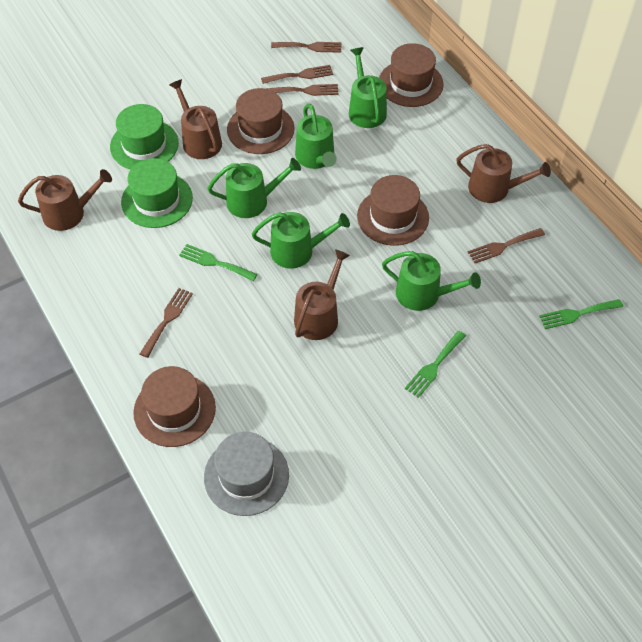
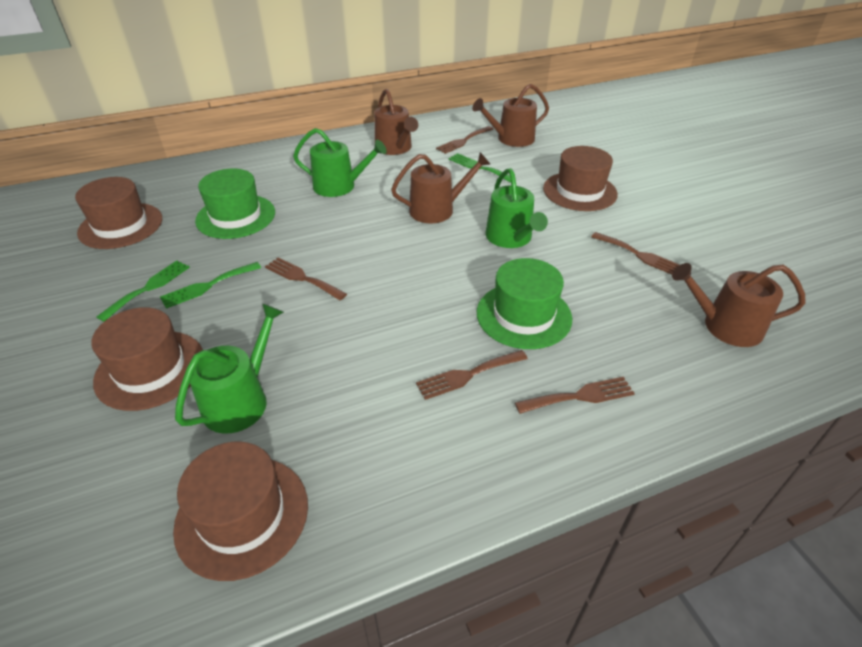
green watering can: 5 -> 3
grey hat: 1 -> 0

